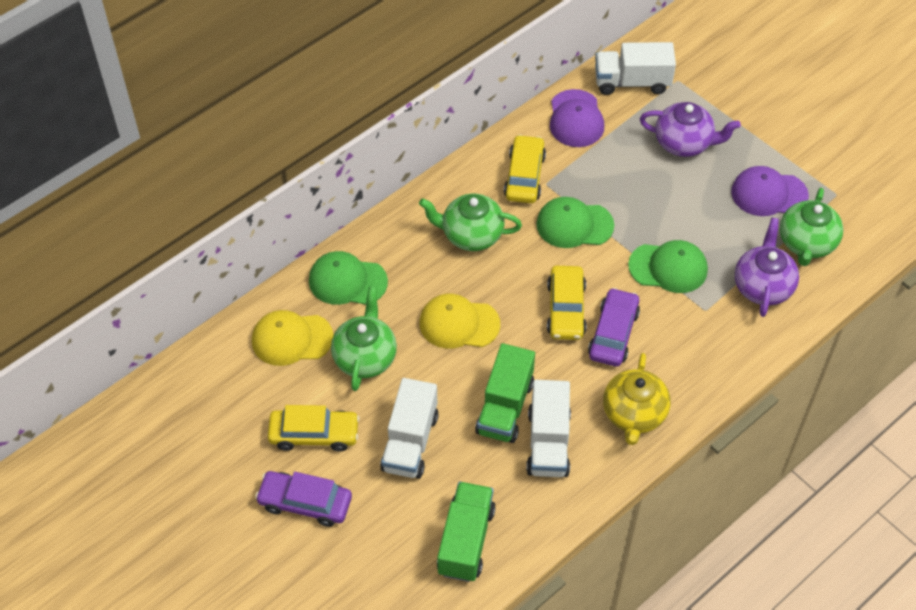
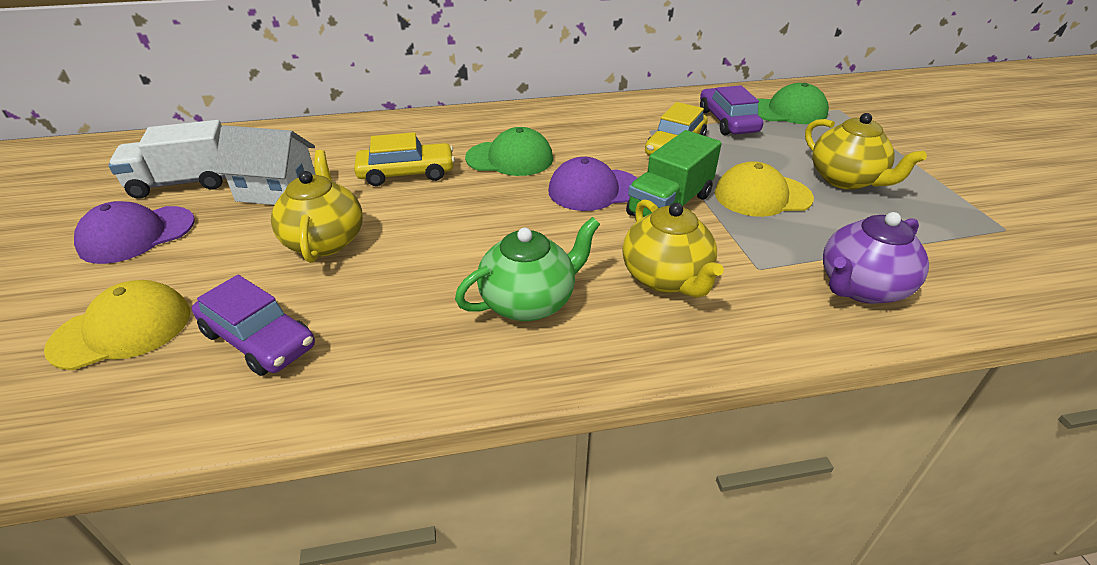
green cap: 3 -> 2
green teapot: 3 -> 1
green truck: 2 -> 1
purple teapot: 2 -> 1
white house: 0 -> 1
white truck: 3 -> 1
yellow car: 3 -> 2
yellow teapot: 1 -> 3

